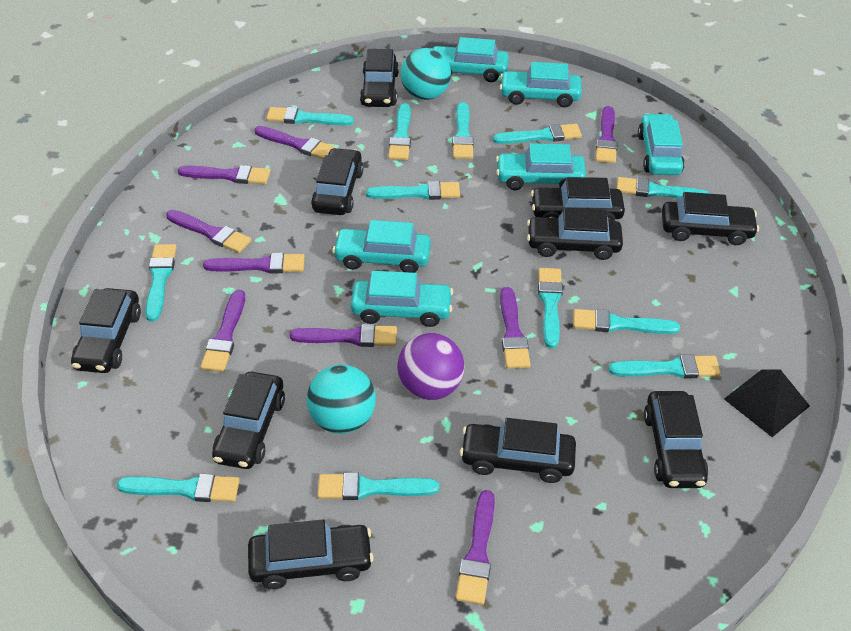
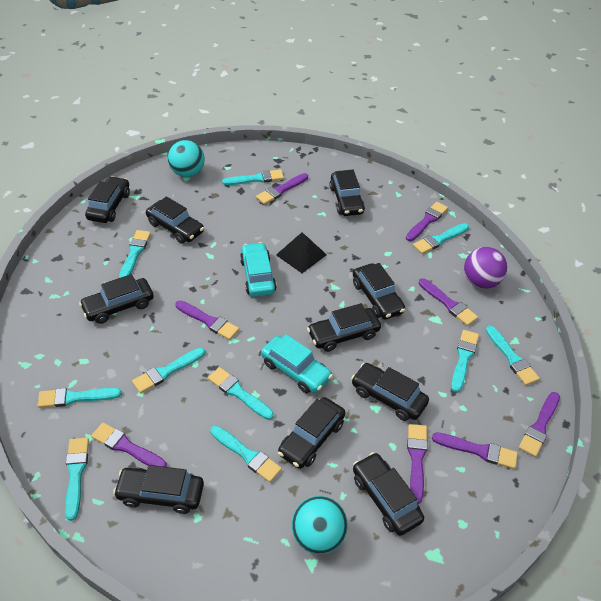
purple brush: 9 -> 8
turquoise brush: 12 -> 10
turquoise car: 6 -> 2

